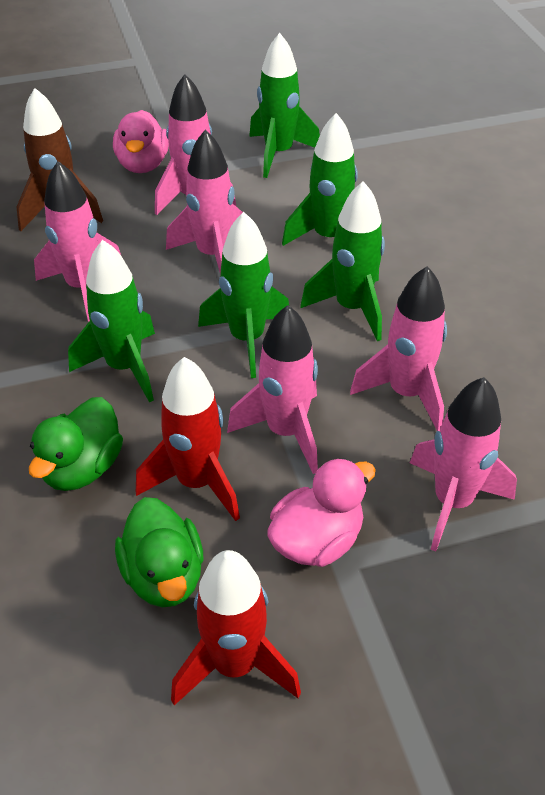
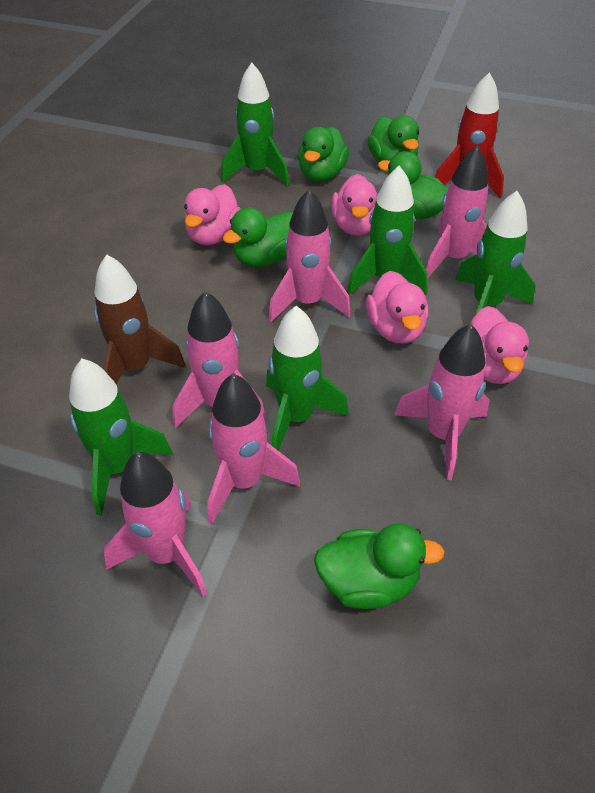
green duck: 2 -> 5
pink duck: 2 -> 4
red rocket: 2 -> 1

